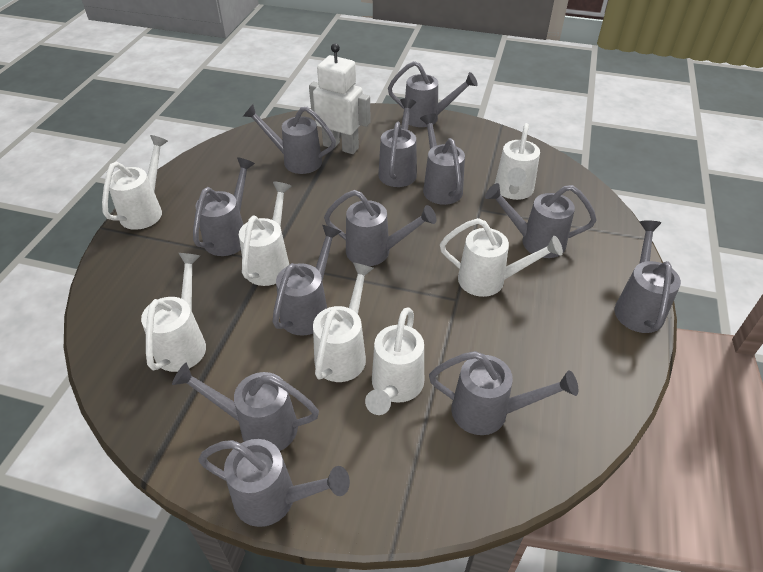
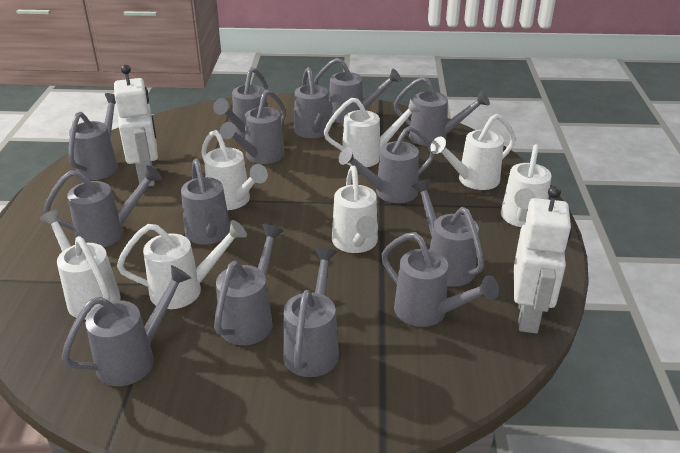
grey watering can: 12 -> 14
white robot: 1 -> 2

